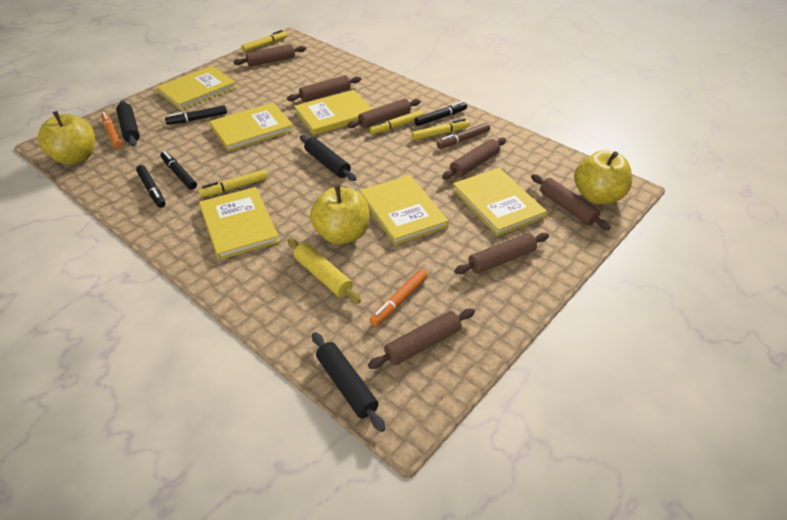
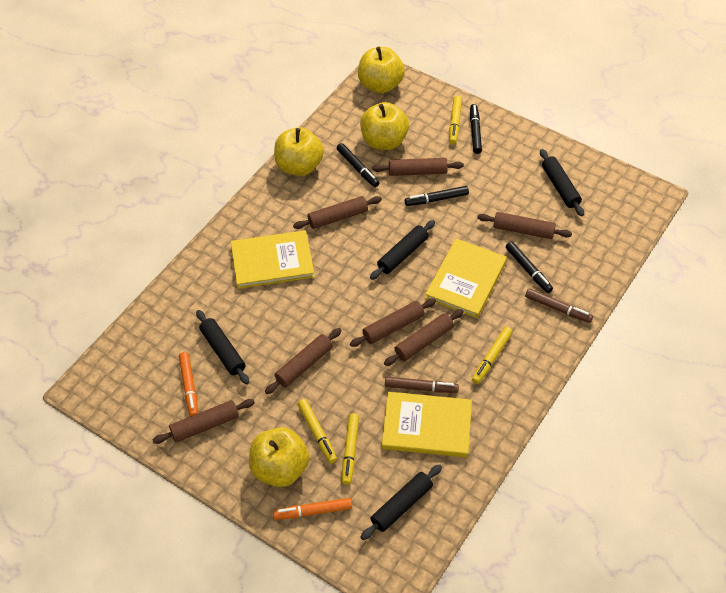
black rolling pin: 3 -> 4
brown marker: 1 -> 2
yellow apple: 3 -> 4
yellow book: 6 -> 3
yellow rolling pin: 1 -> 0

